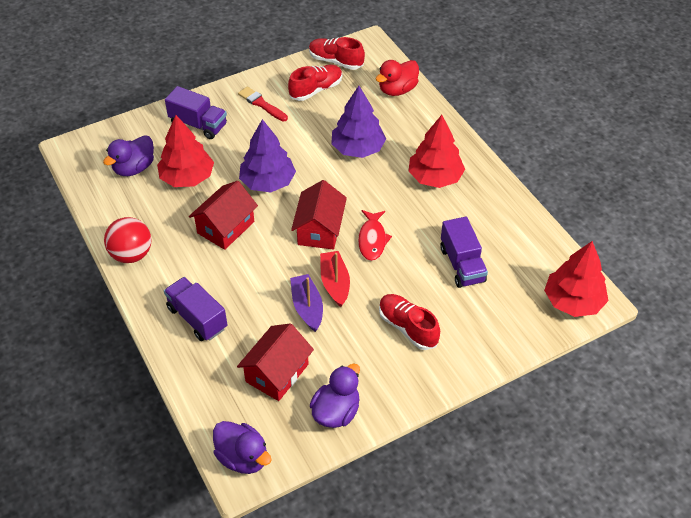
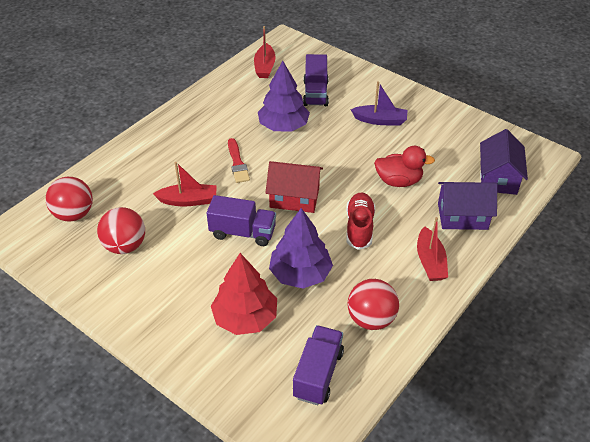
purple duck: 3 -> 0
purple house: 0 -> 2
red ball: 1 -> 3
red boat: 1 -> 3
red fish: 1 -> 0
red house: 3 -> 1
red shoe: 3 -> 1
red tree: 3 -> 1

